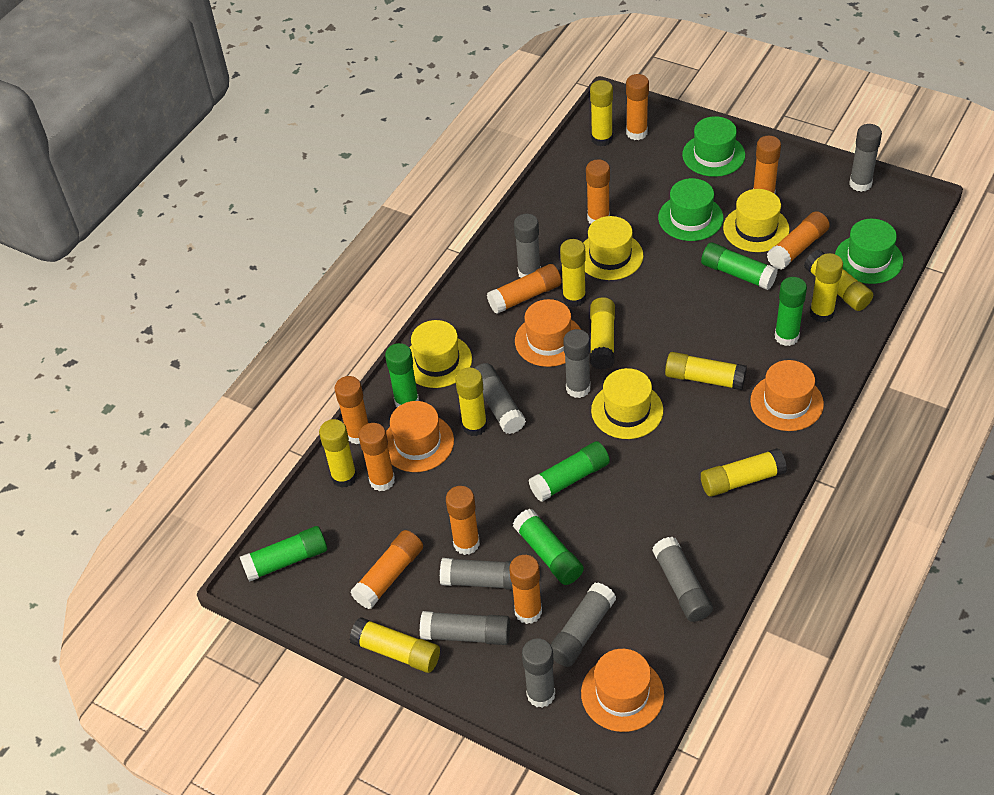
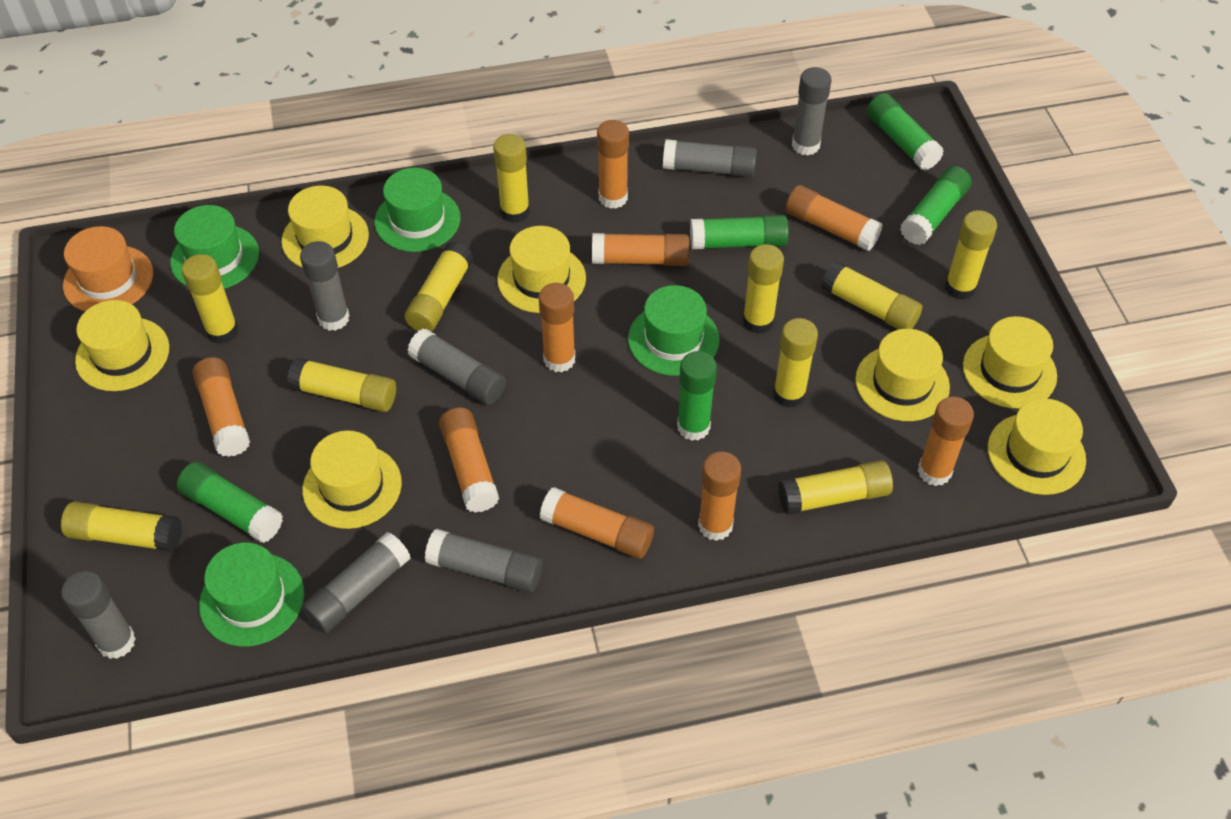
green glue stick: 6 -> 5
green hat: 3 -> 4
grey glue stick: 9 -> 7
orange glue stick: 10 -> 9
orange hat: 4 -> 1
yellow hat: 4 -> 7

